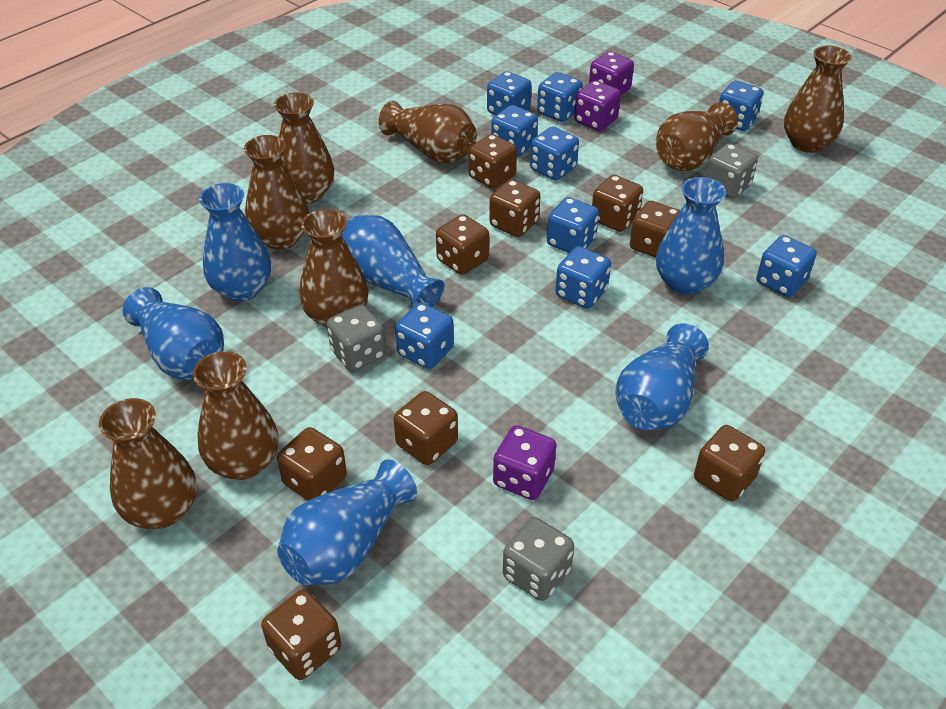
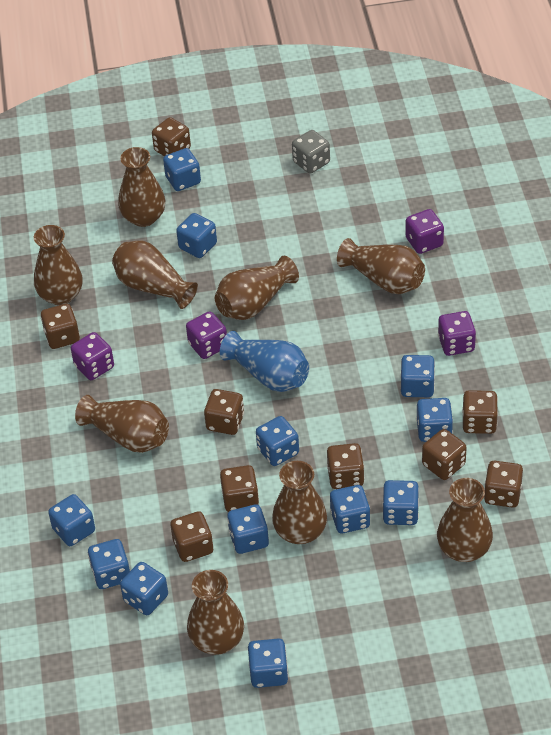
blue dice: 9 -> 12
blue vase: 6 -> 1
brown vase: 8 -> 9
grey dice: 3 -> 1
purple dice: 3 -> 4

